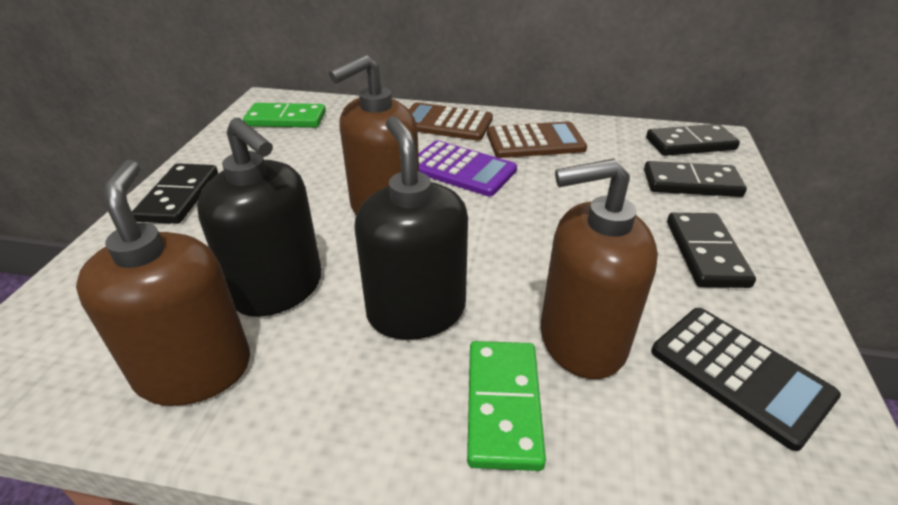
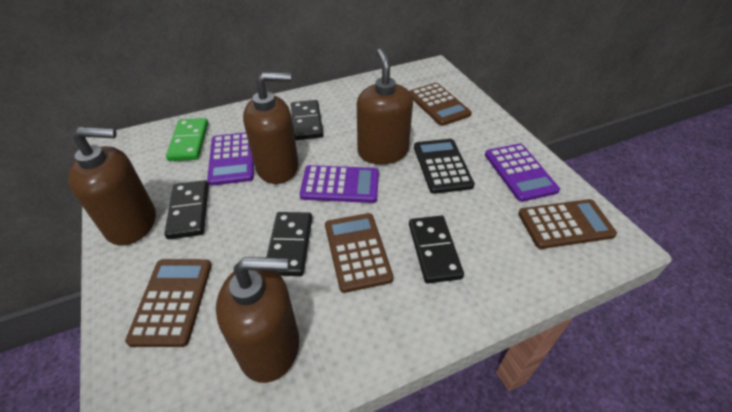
black soap dispenser: 2 -> 0
brown calculator: 2 -> 4
brown soap dispenser: 3 -> 4
green domino: 2 -> 1
purple calculator: 1 -> 3

